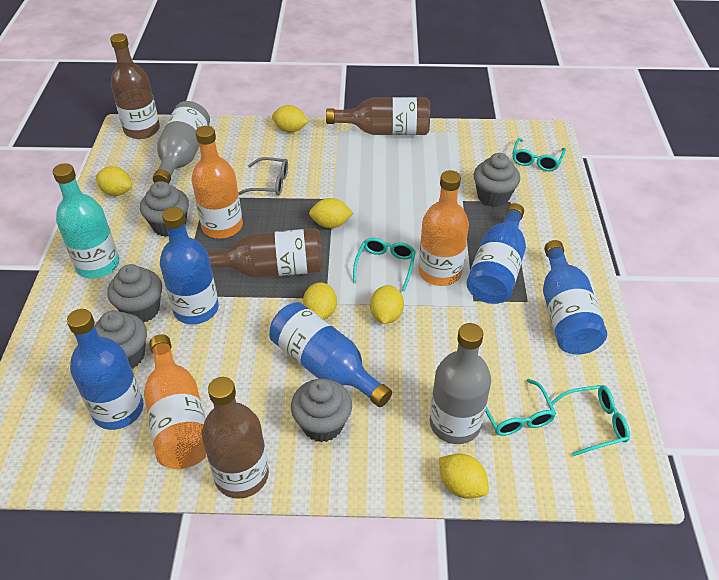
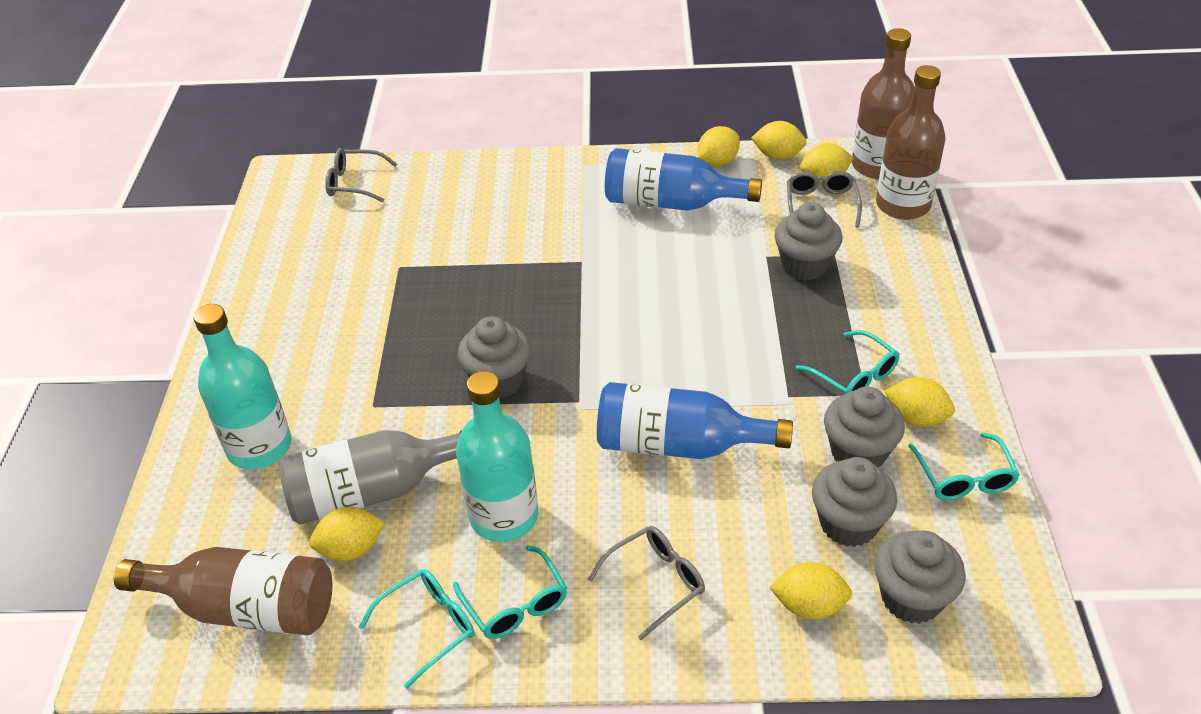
blue bottle: 5 -> 2
brown bottle: 4 -> 3
grey bottle: 2 -> 1
grey glasses: 1 -> 3
orange bottle: 3 -> 0
turquoise bottle: 1 -> 2

